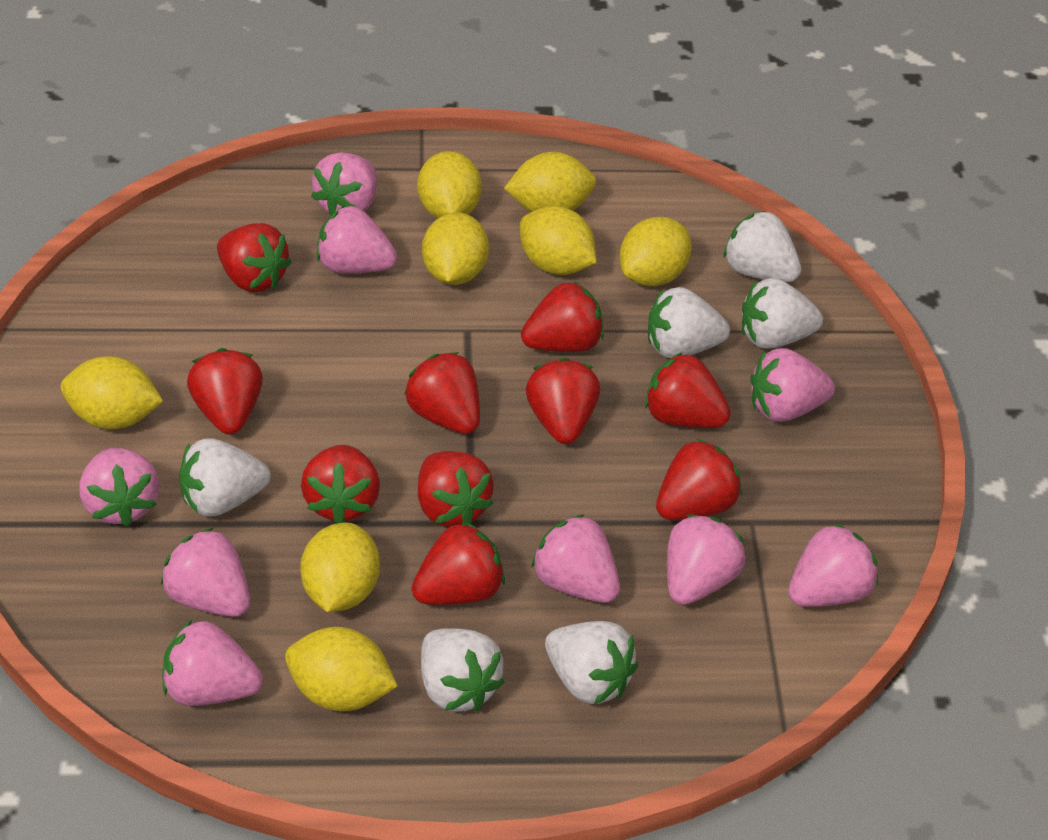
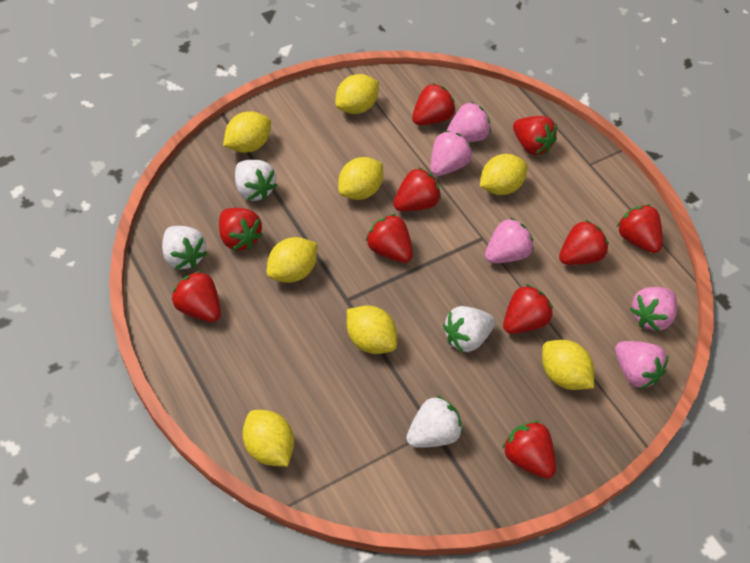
pink strawberry: 9 -> 5
white strawberry: 6 -> 4

